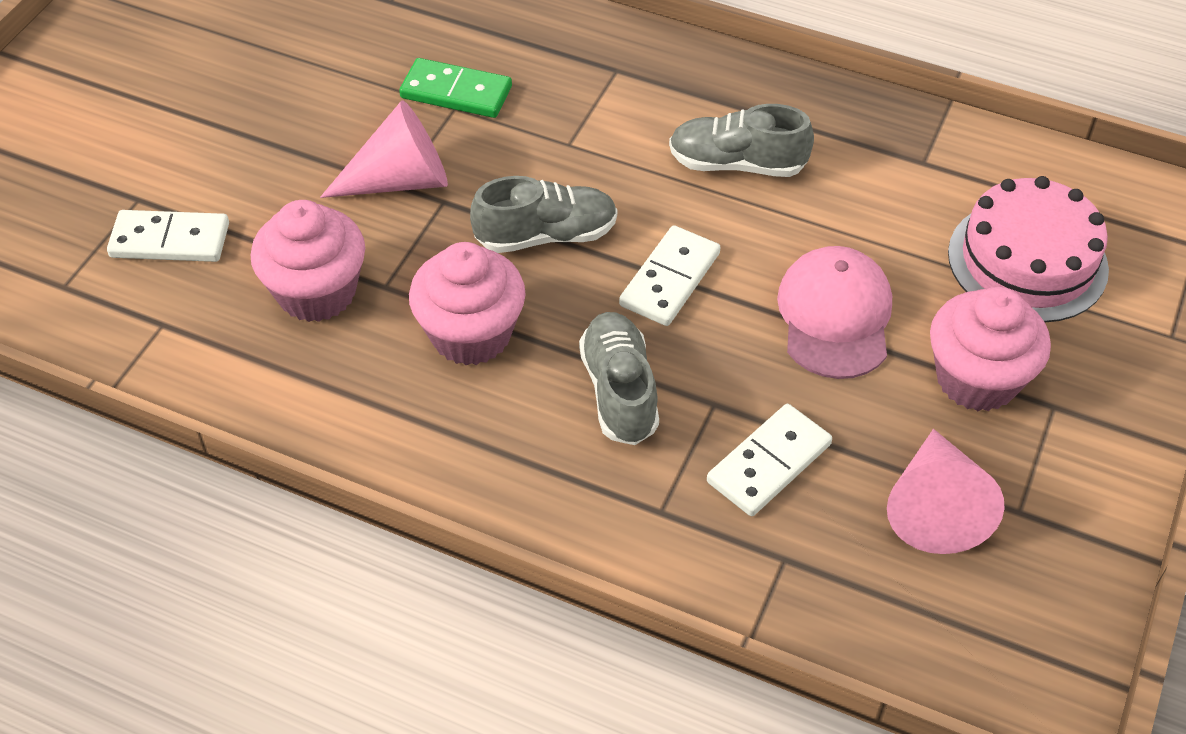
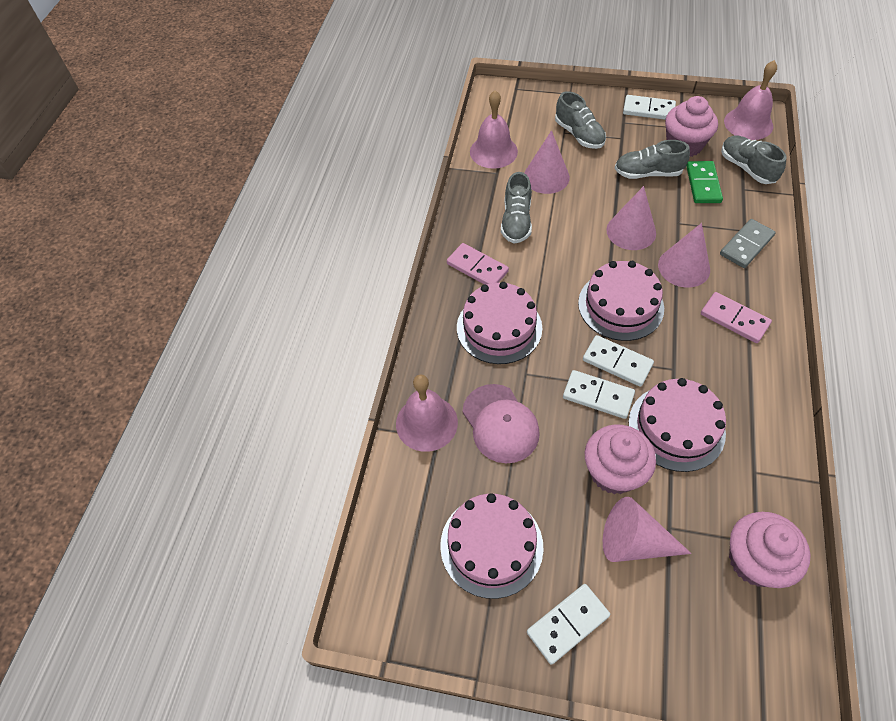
grey domino: 0 -> 1
grey shoe: 3 -> 4
pink bell: 0 -> 3
pink cake: 1 -> 4
pink cone: 2 -> 4
pink domino: 0 -> 2
white domino: 3 -> 4

